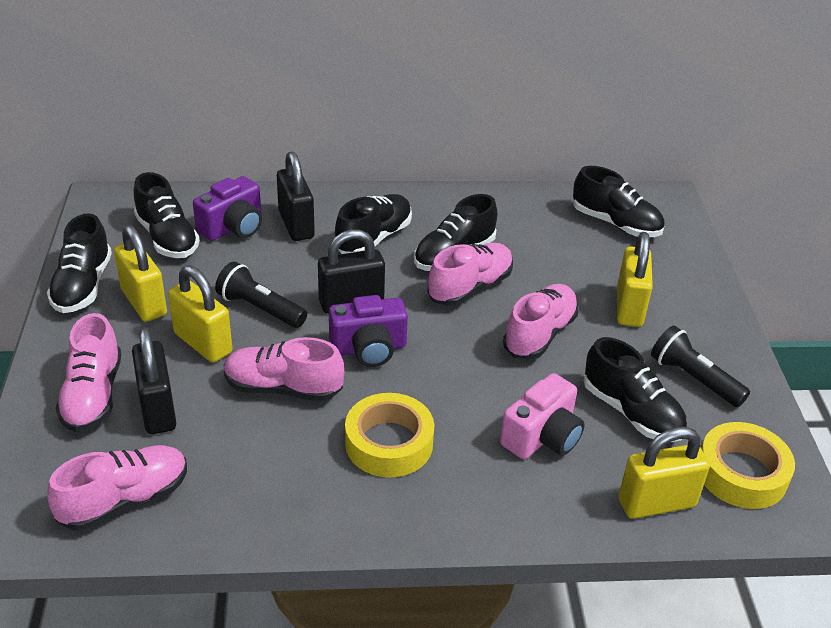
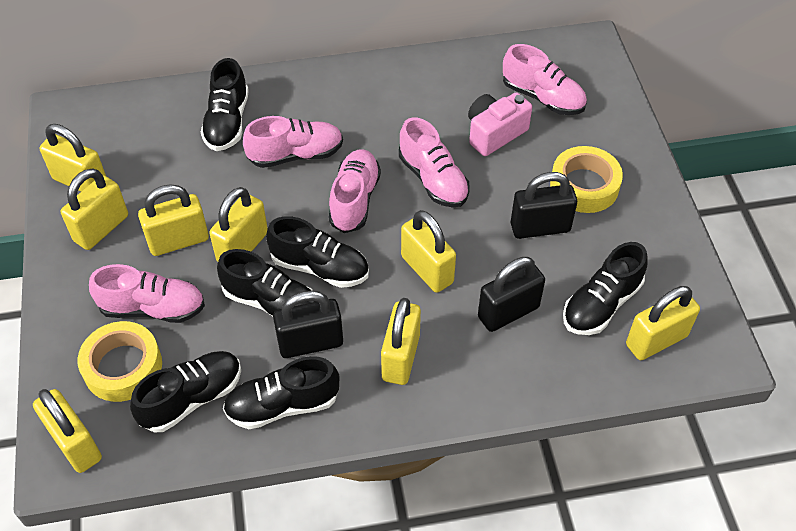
black flashlight: 2 -> 0
purple camera: 2 -> 0
yellow padlock: 4 -> 8

